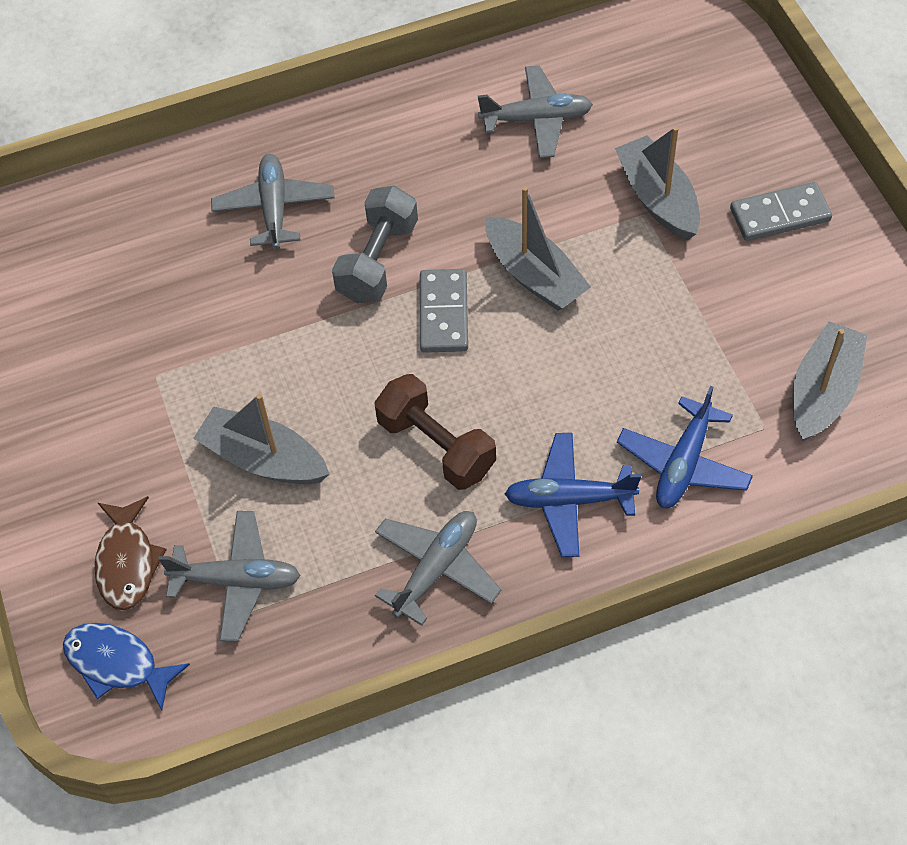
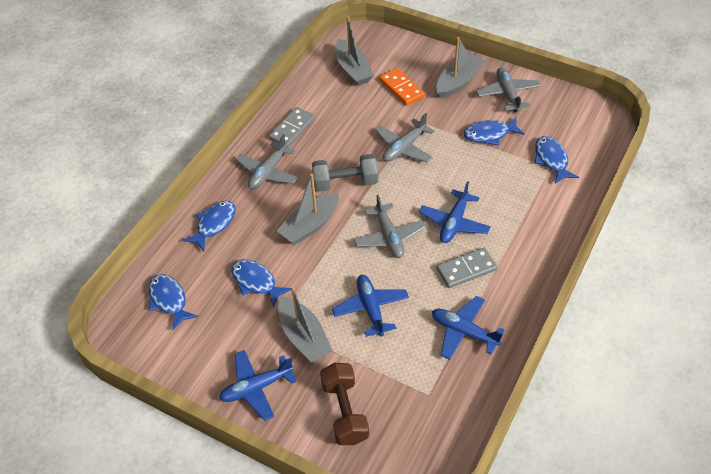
blue fish: 1 -> 5
blue plane: 2 -> 4
brown fish: 1 -> 0
orange domino: 0 -> 1

